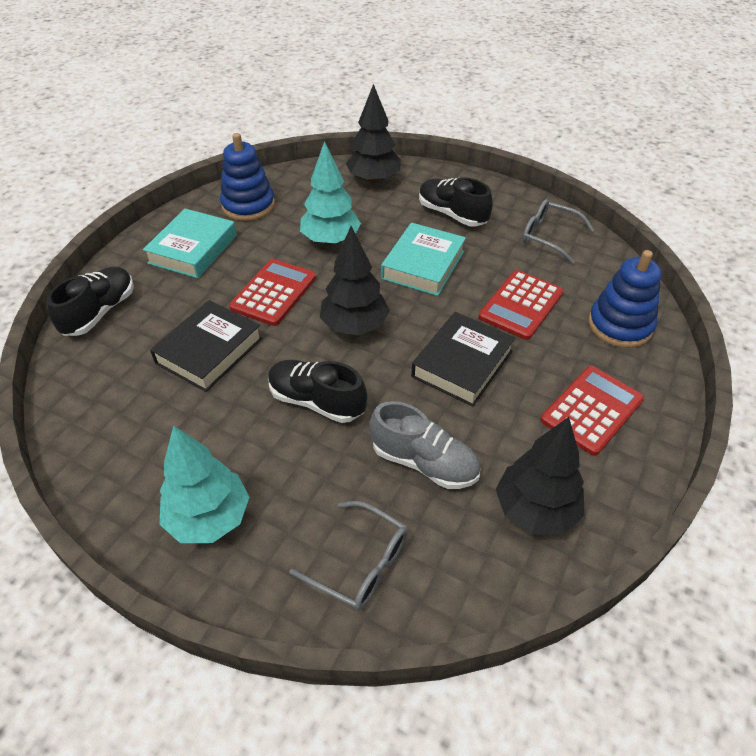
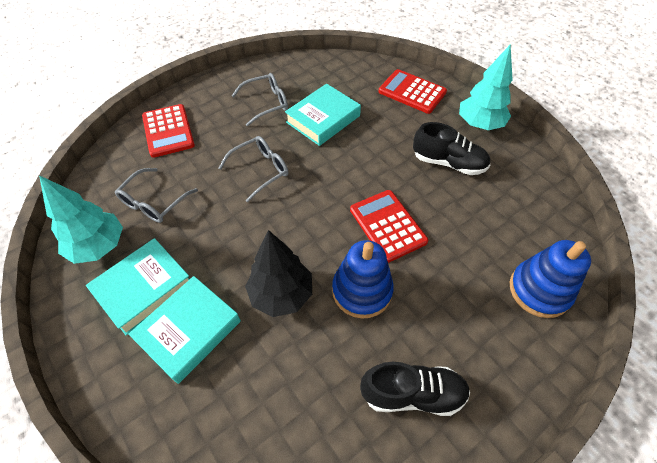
black book: 2 -> 0
black shoe: 3 -> 2
black tree: 3 -> 1
grey glasses: 2 -> 3
grey shoe: 1 -> 0
turquoise book: 2 -> 3

